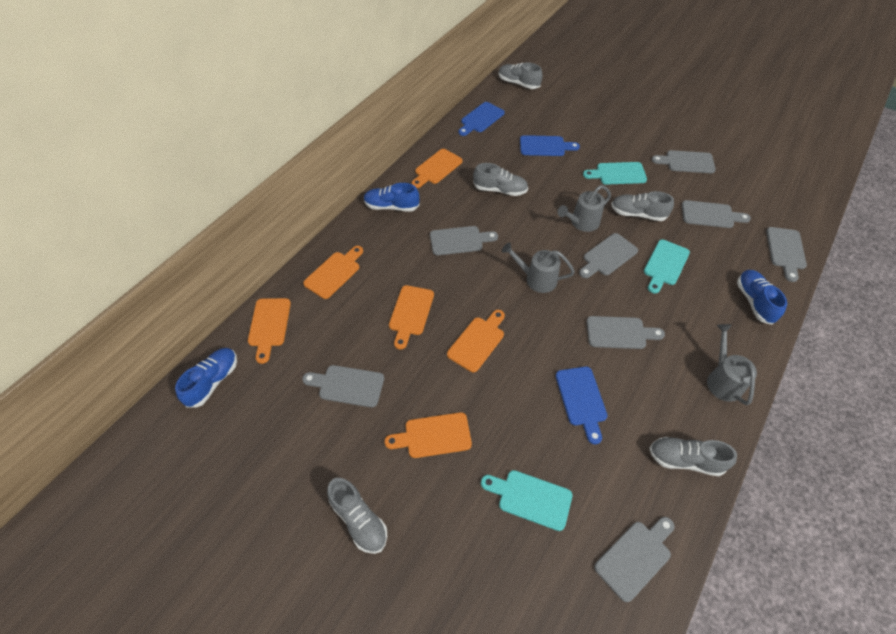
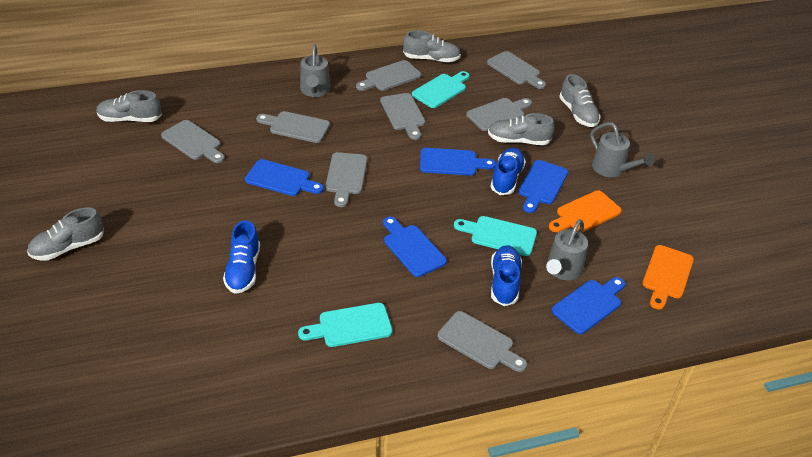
blue cutting board: 3 -> 5
orange cutting board: 6 -> 2

